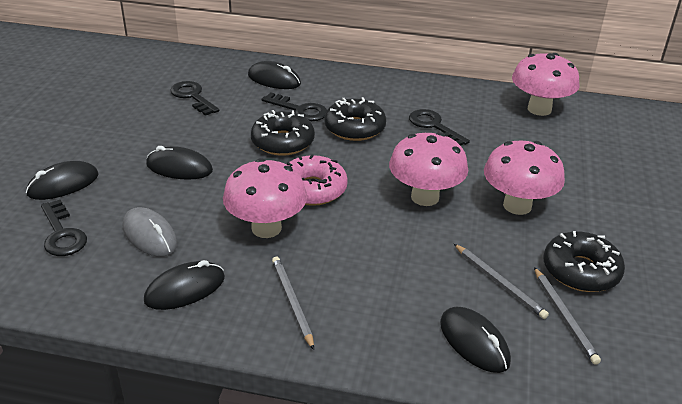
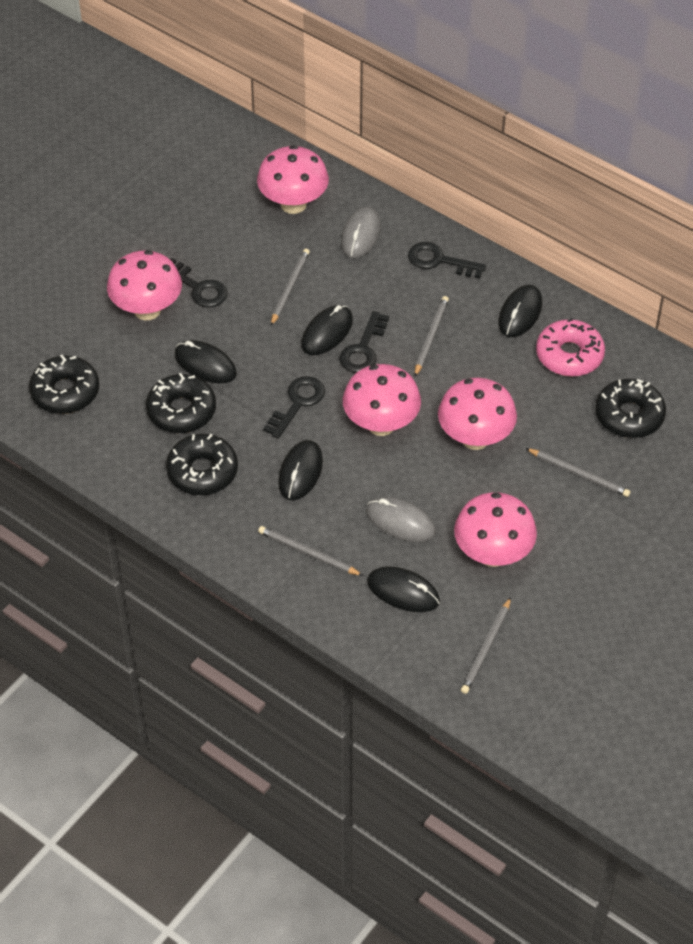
black donut: 3 -> 4
grey mouse: 1 -> 2
grey pencil: 3 -> 5
pink mushroom: 4 -> 5

